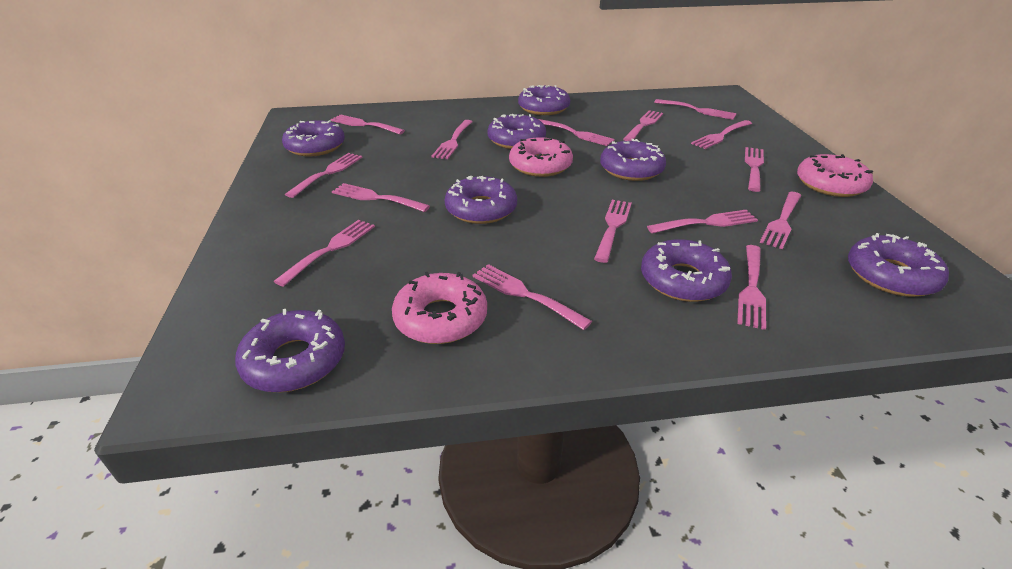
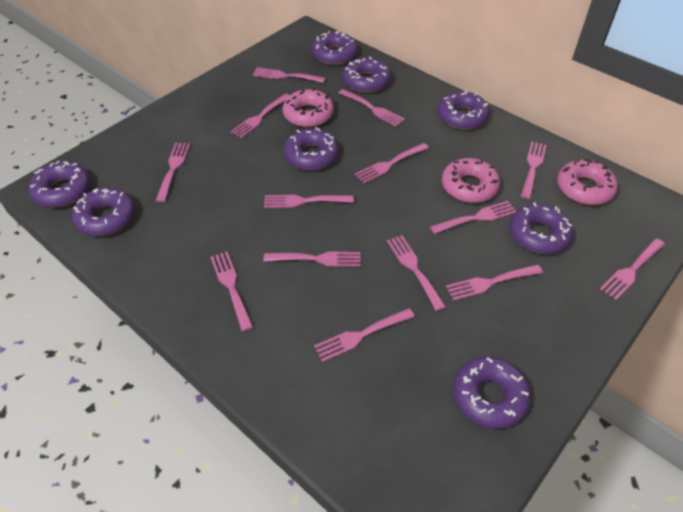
pink fork: 15 -> 14

